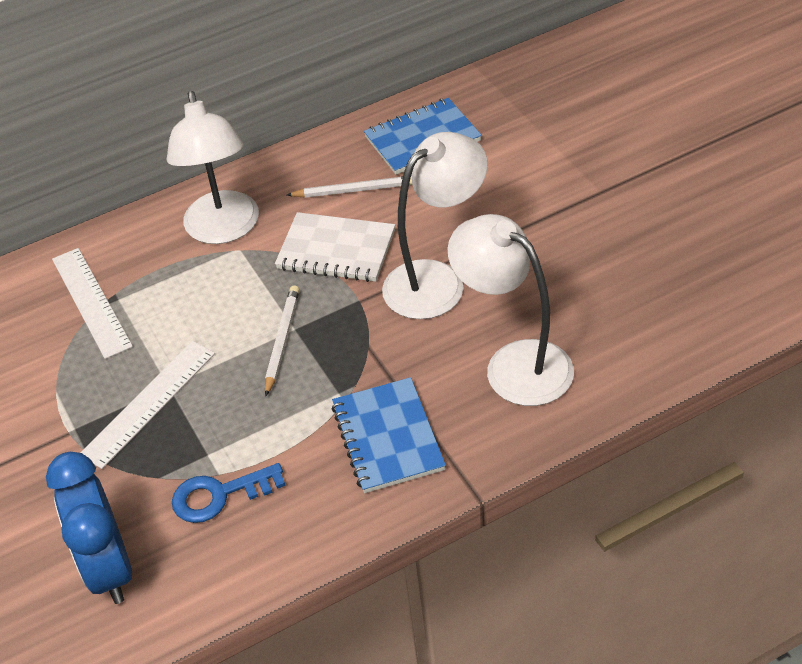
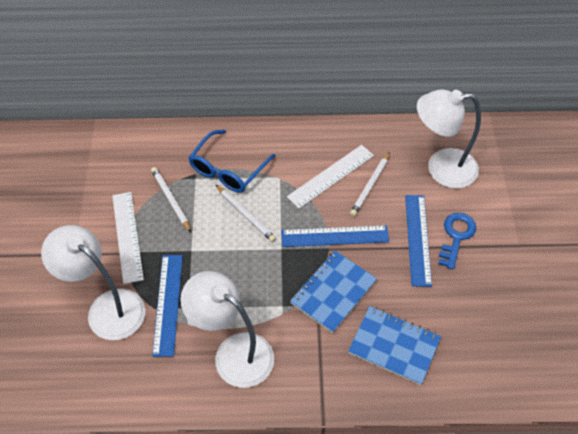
blue clock: 1 -> 0
blue glasses: 0 -> 1
blue ruler: 0 -> 3
white notebook: 1 -> 0
white pencil: 2 -> 3

